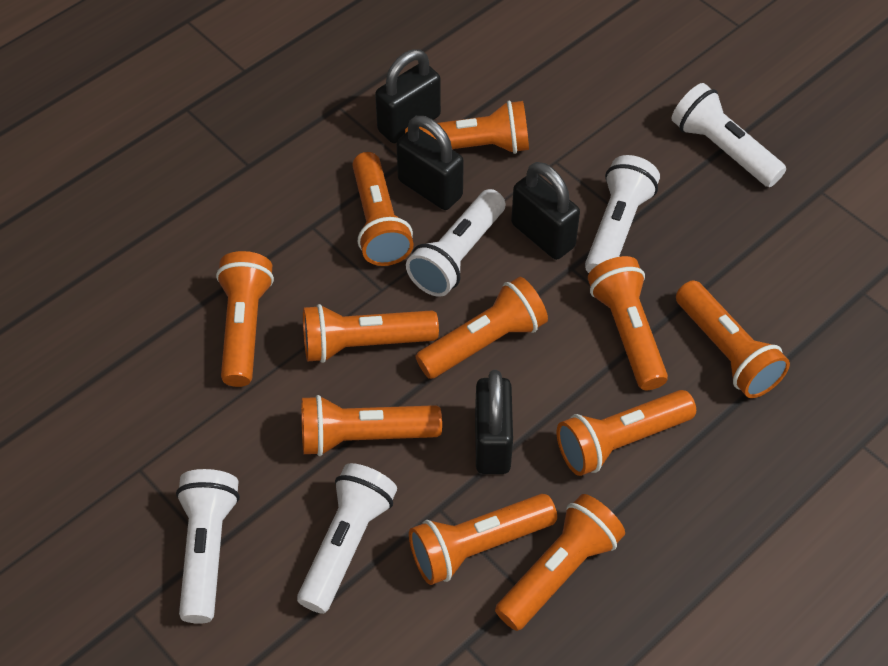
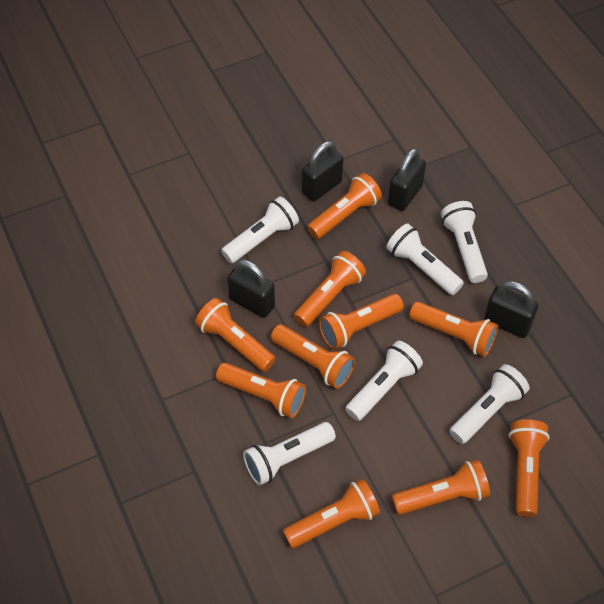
orange flashlight: 11 -> 10
white flashlight: 5 -> 6

